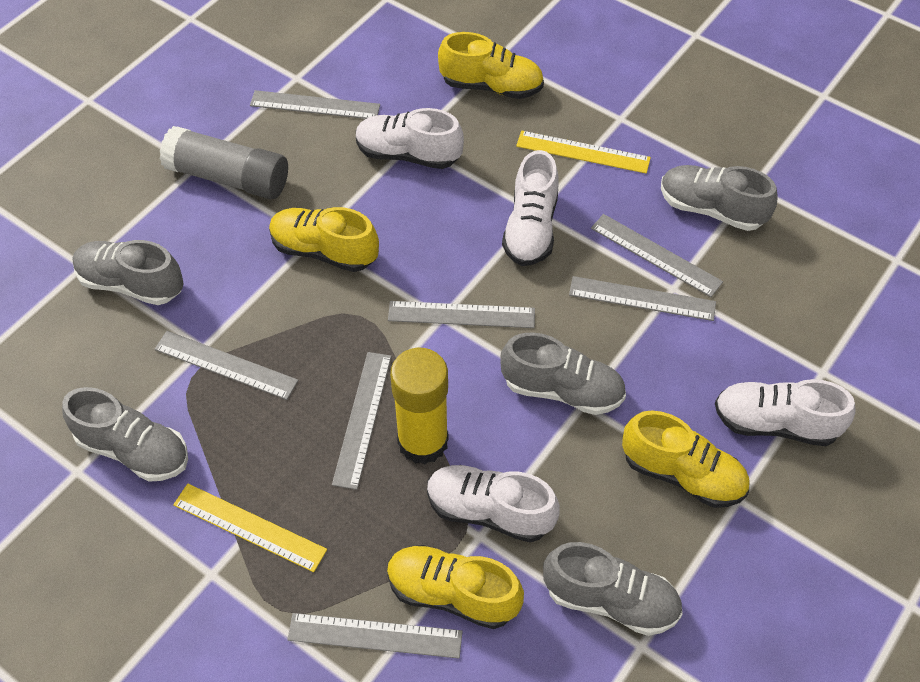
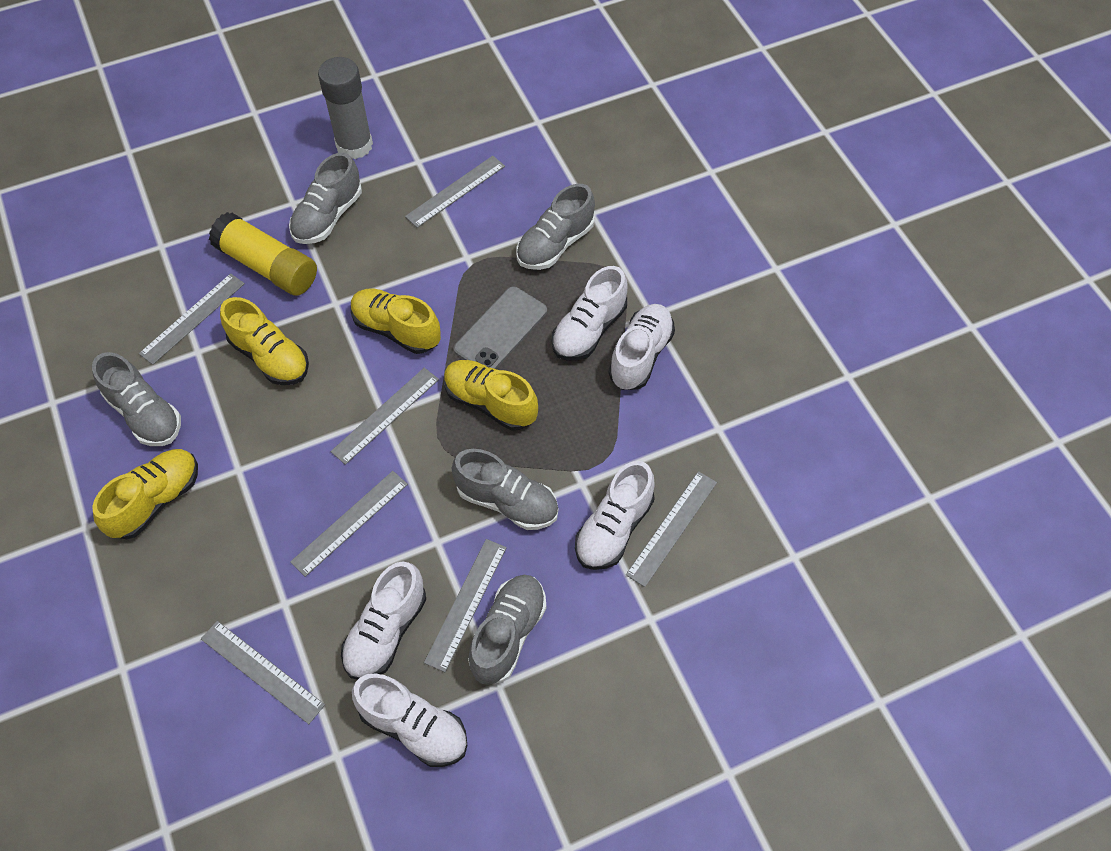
grey phone: 0 -> 1
white shoe: 4 -> 5
yellow ruler: 2 -> 0

